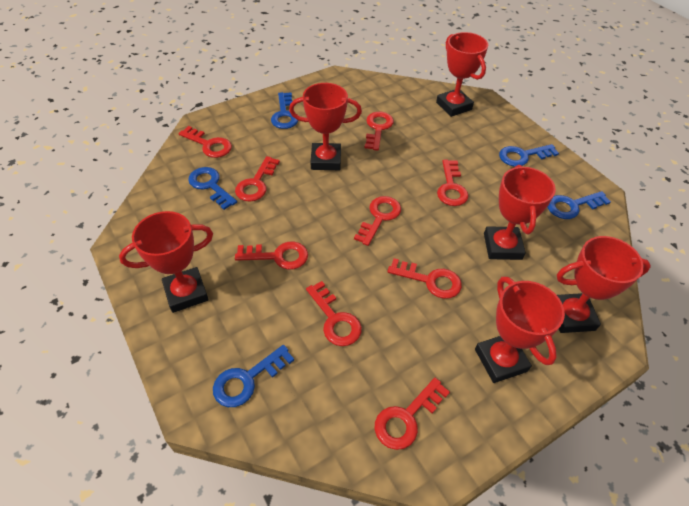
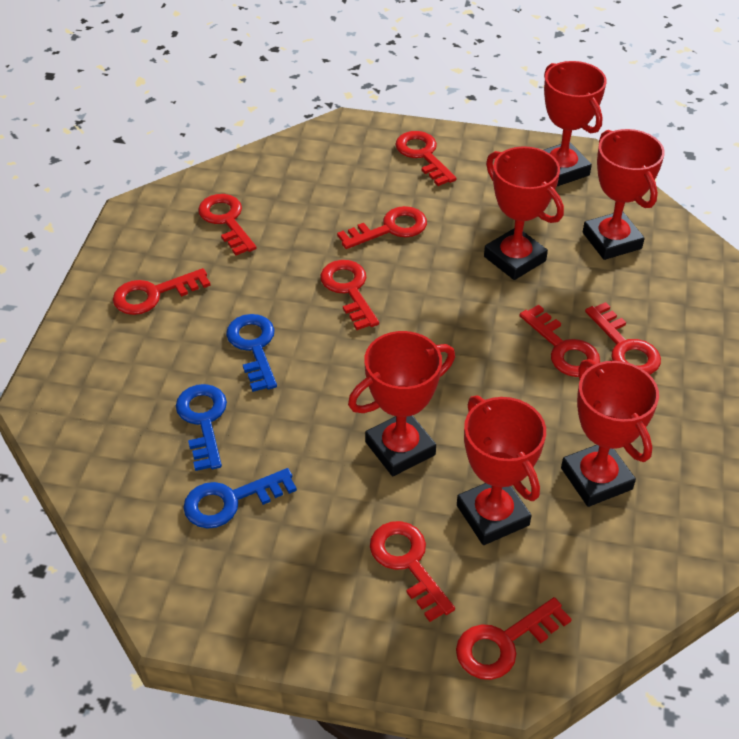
blue key: 5 -> 3

